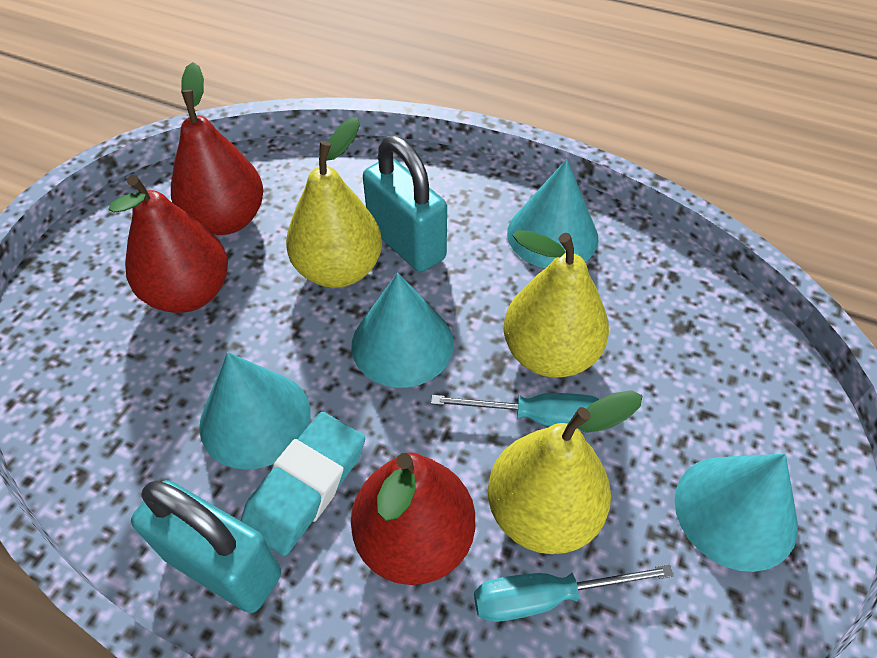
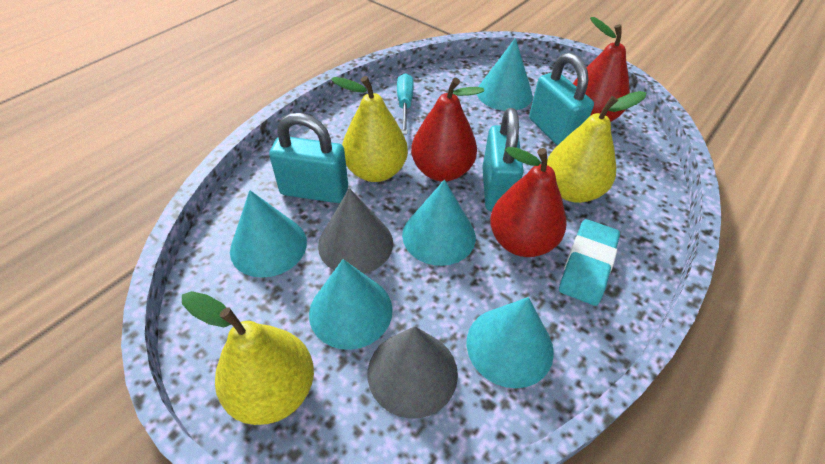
grey cone: 0 -> 2
turquoise cone: 4 -> 5
turquoise padlock: 2 -> 3
turquoise screwdriver: 2 -> 1

